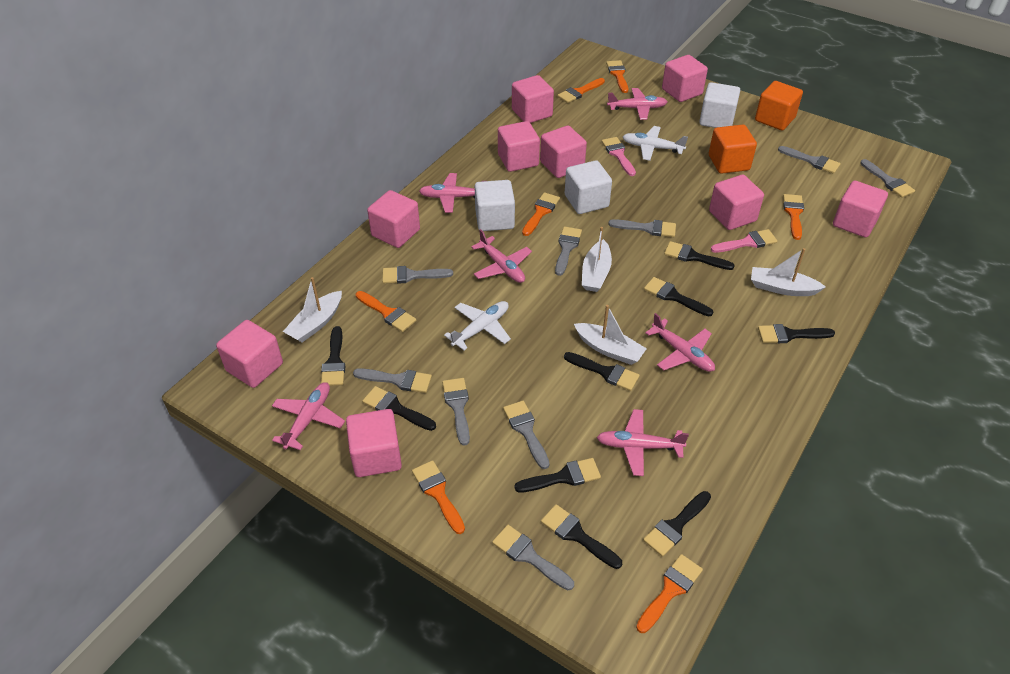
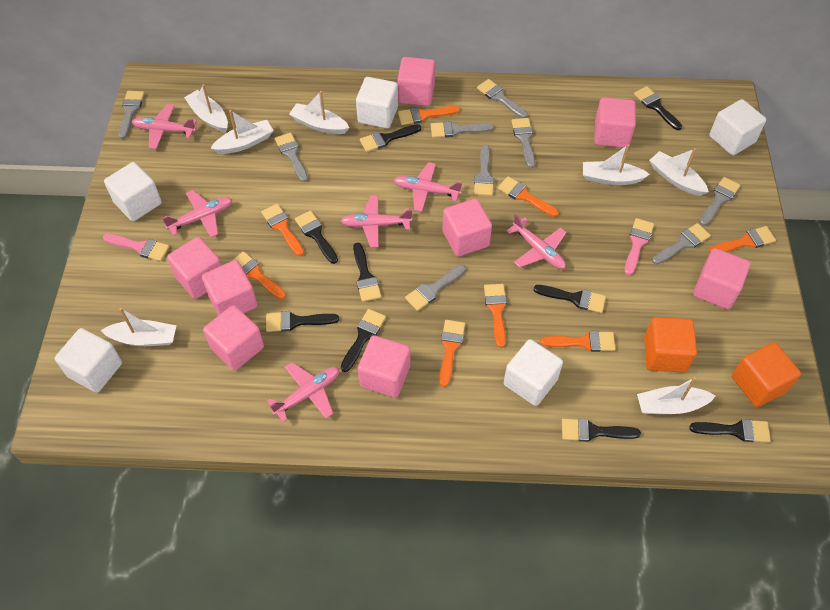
orange brush: 7 -> 8
pink cube: 9 -> 8
white boat: 4 -> 7
white cube: 3 -> 5
white plane: 2 -> 0

